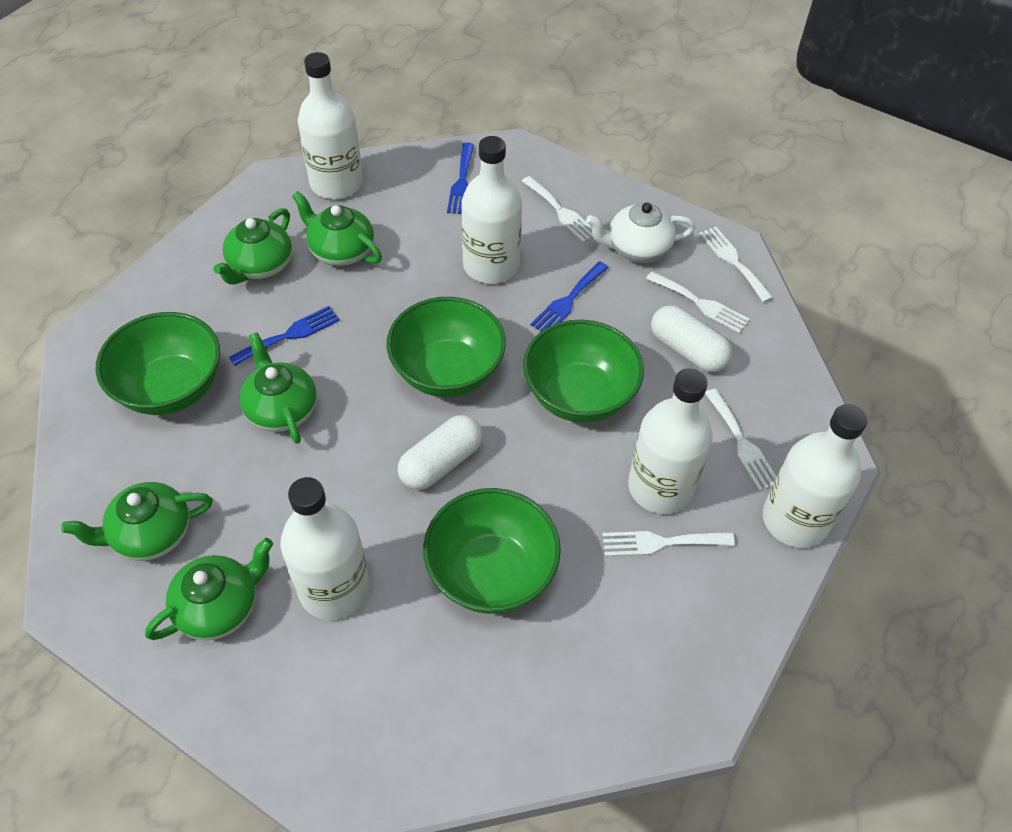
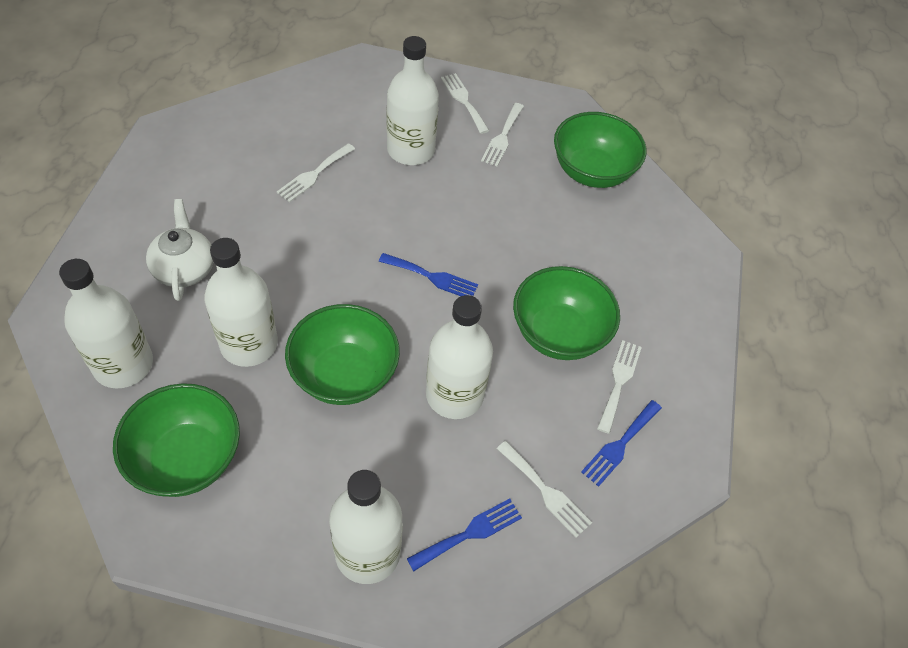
green teapot: 5 -> 0
white capsule: 2 -> 0

